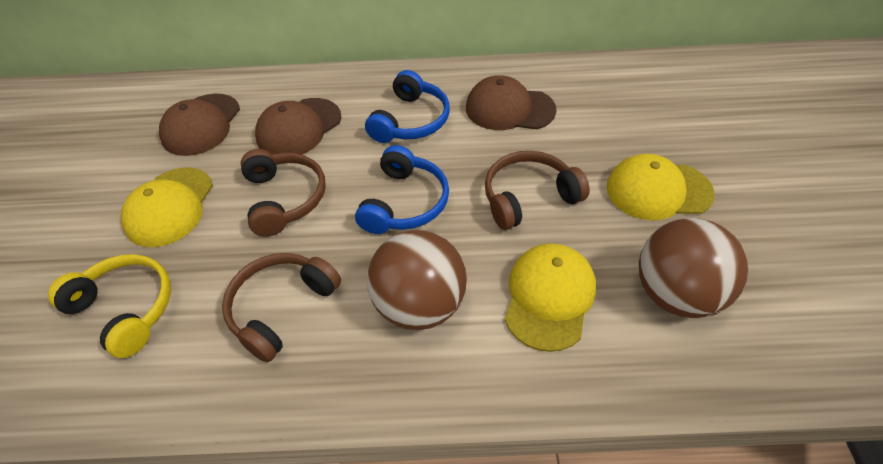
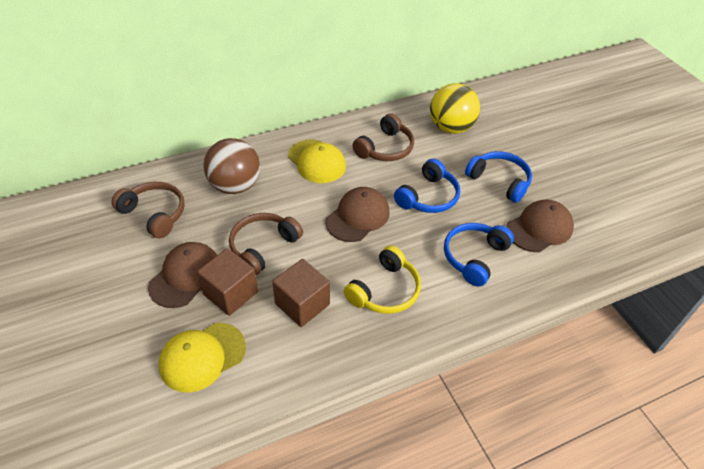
blue headphones: 2 -> 3
brown ball: 2 -> 1
brown cube: 0 -> 2
yellow ball: 0 -> 1
yellow cap: 3 -> 2

